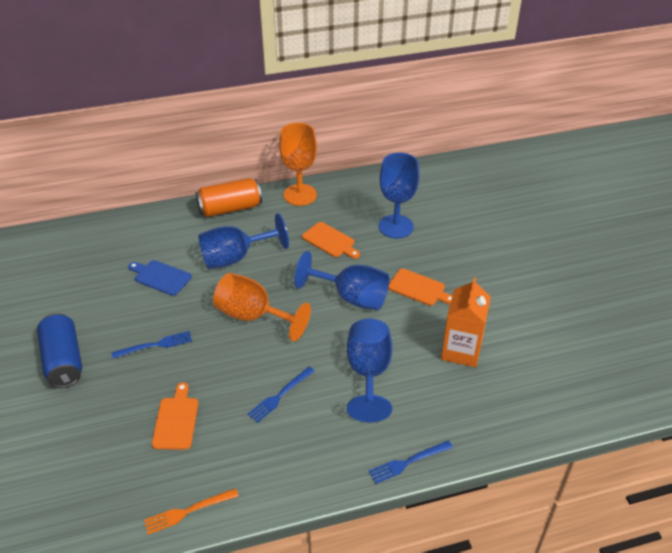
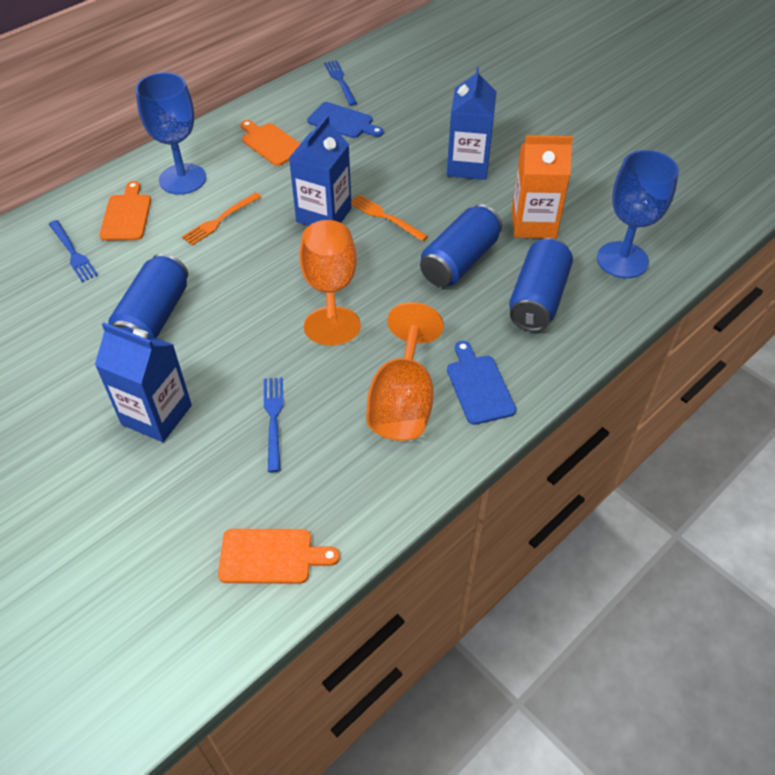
blue can: 1 -> 3
blue carton: 0 -> 3
blue cutting board: 1 -> 2
blue goblet: 4 -> 2
orange can: 1 -> 0
orange fork: 1 -> 2

